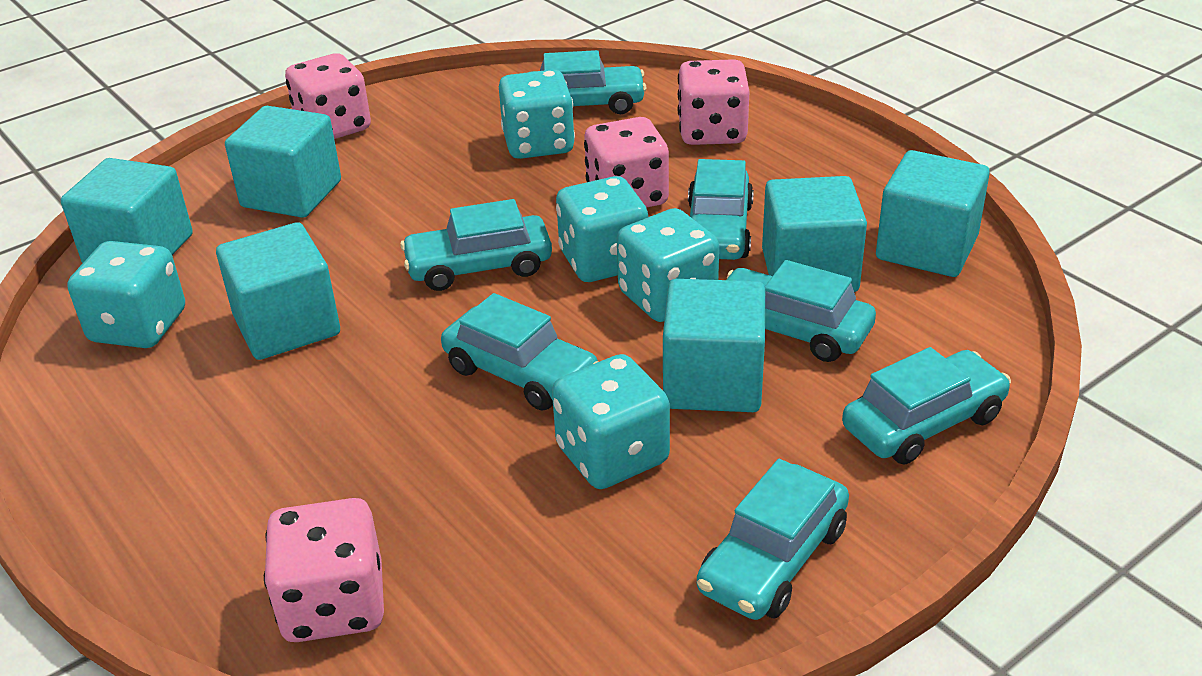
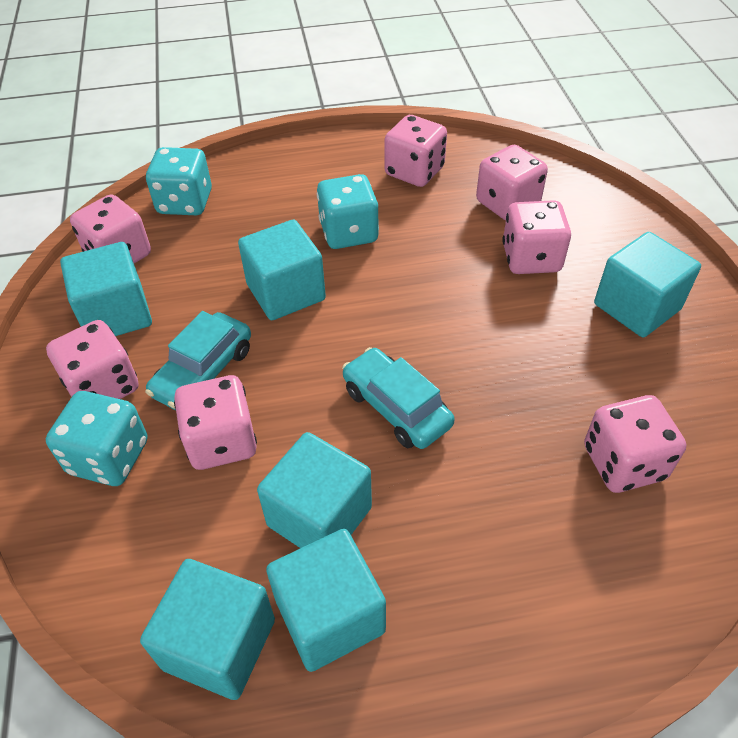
pink dice: 4 -> 7
turquoise car: 7 -> 2
turquoise dice: 5 -> 3

